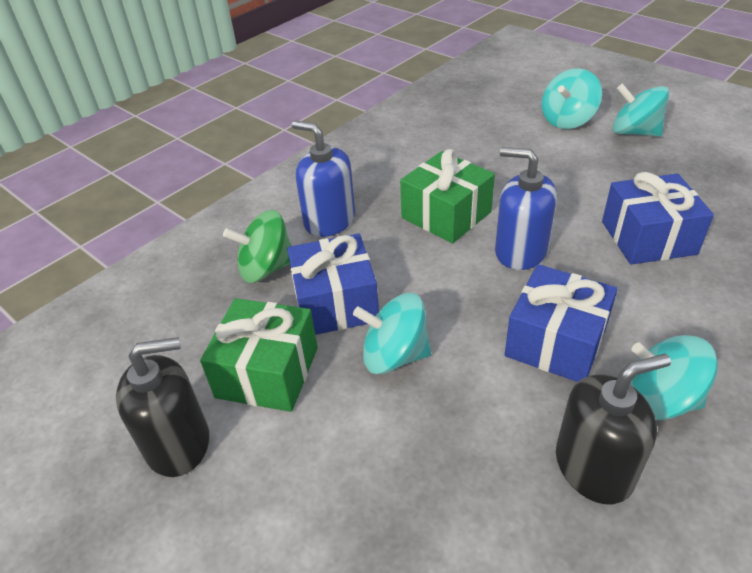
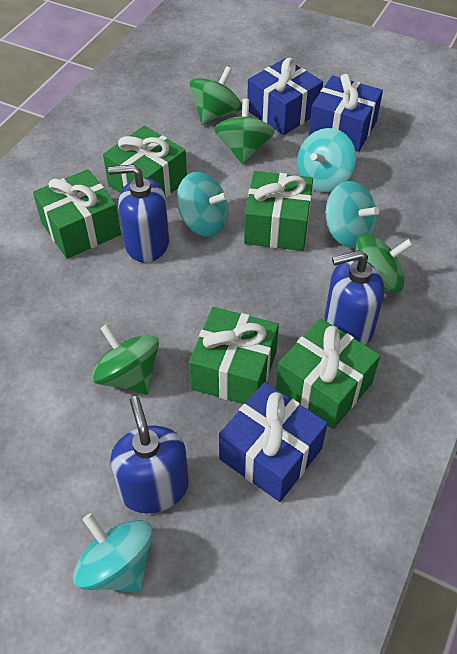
black soap dispenser: 2 -> 0
blue soap dispenser: 2 -> 3
green gift: 2 -> 5
green spinning top: 1 -> 4

